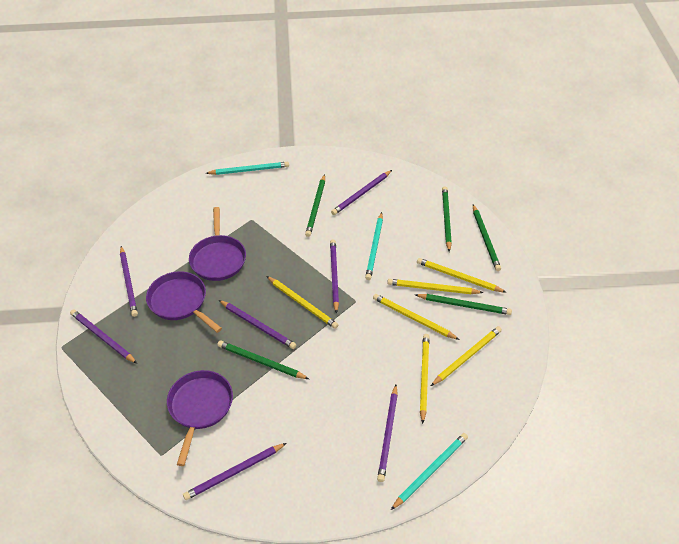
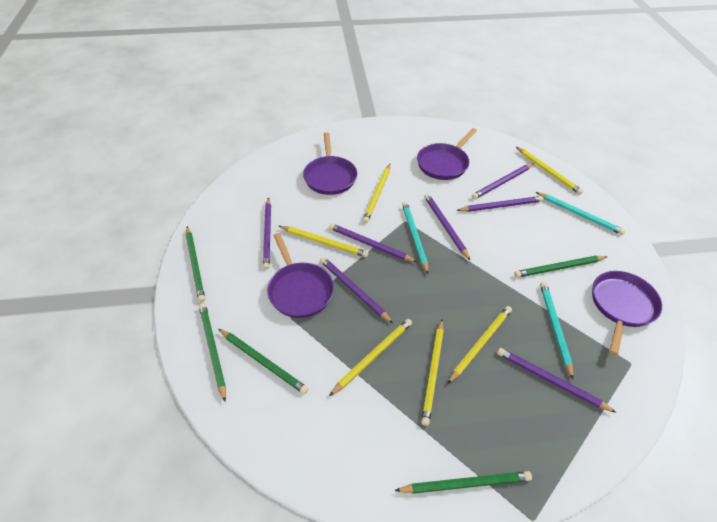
purple pan: 3 -> 4

